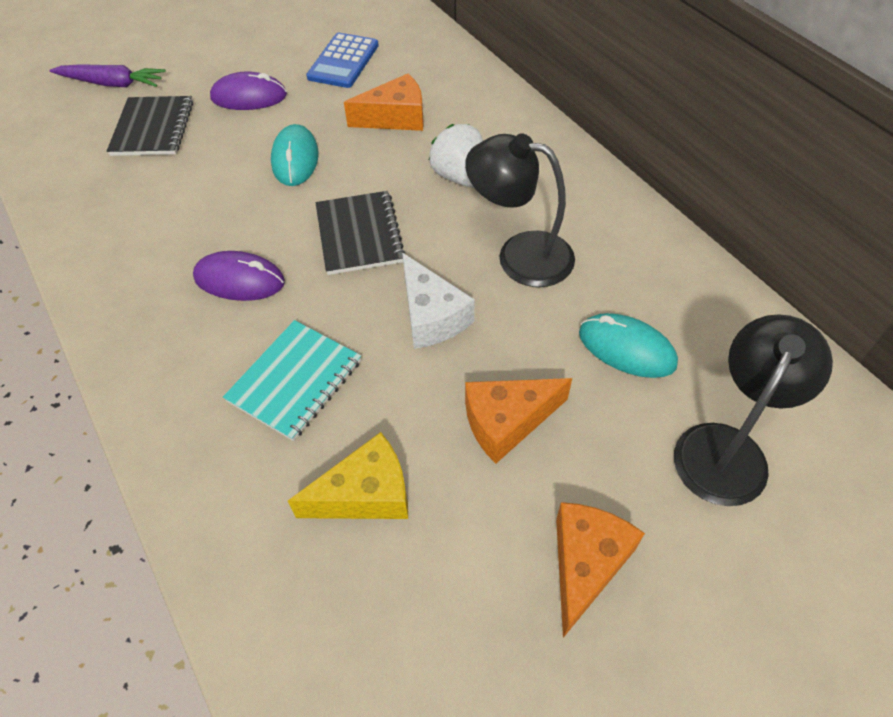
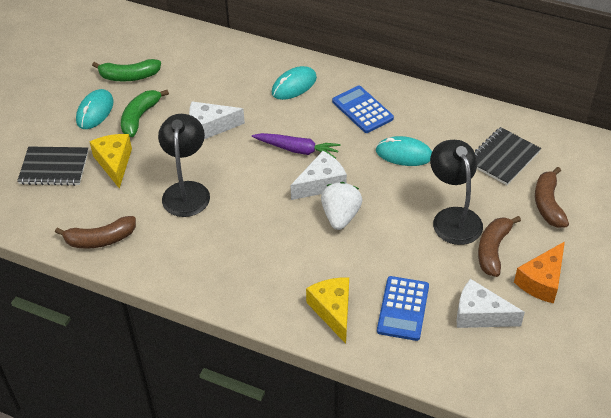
blue calculator: 1 -> 2
brown banana: 0 -> 3
green banana: 0 -> 2
orange cheese: 3 -> 1
purple mouse: 2 -> 0
turquoise mouse: 2 -> 3
turquoise notebook: 1 -> 0
white cheese: 1 -> 3
yellow cheese: 1 -> 2

